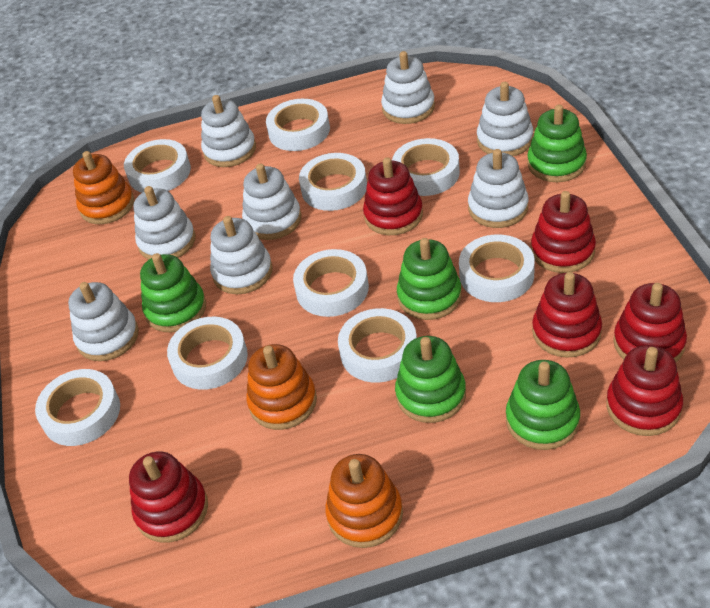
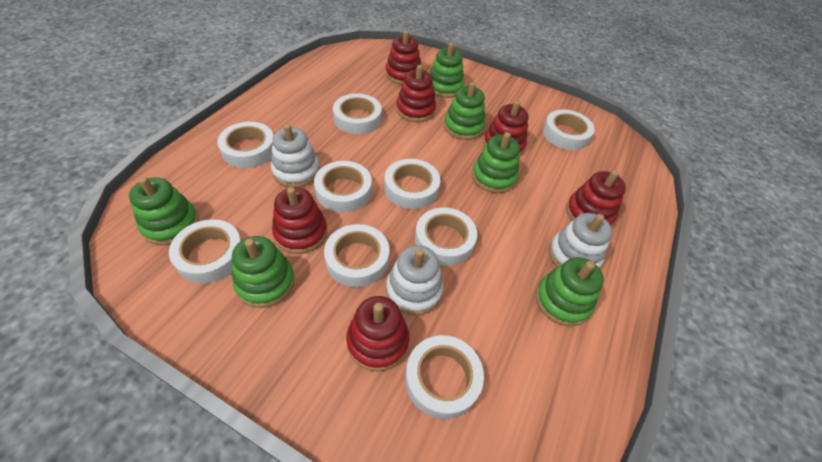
green stacking toy: 5 -> 6
orange stacking toy: 3 -> 0
white stacking toy: 8 -> 3

